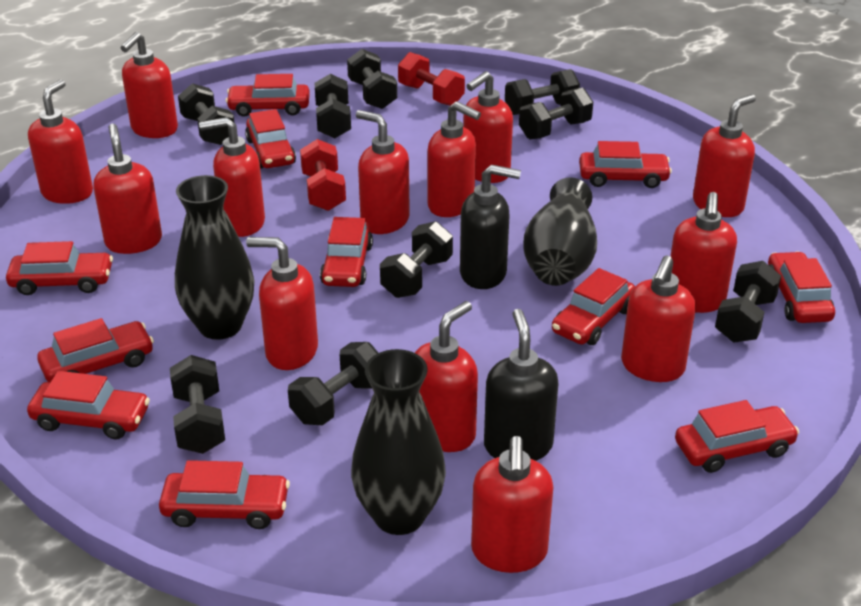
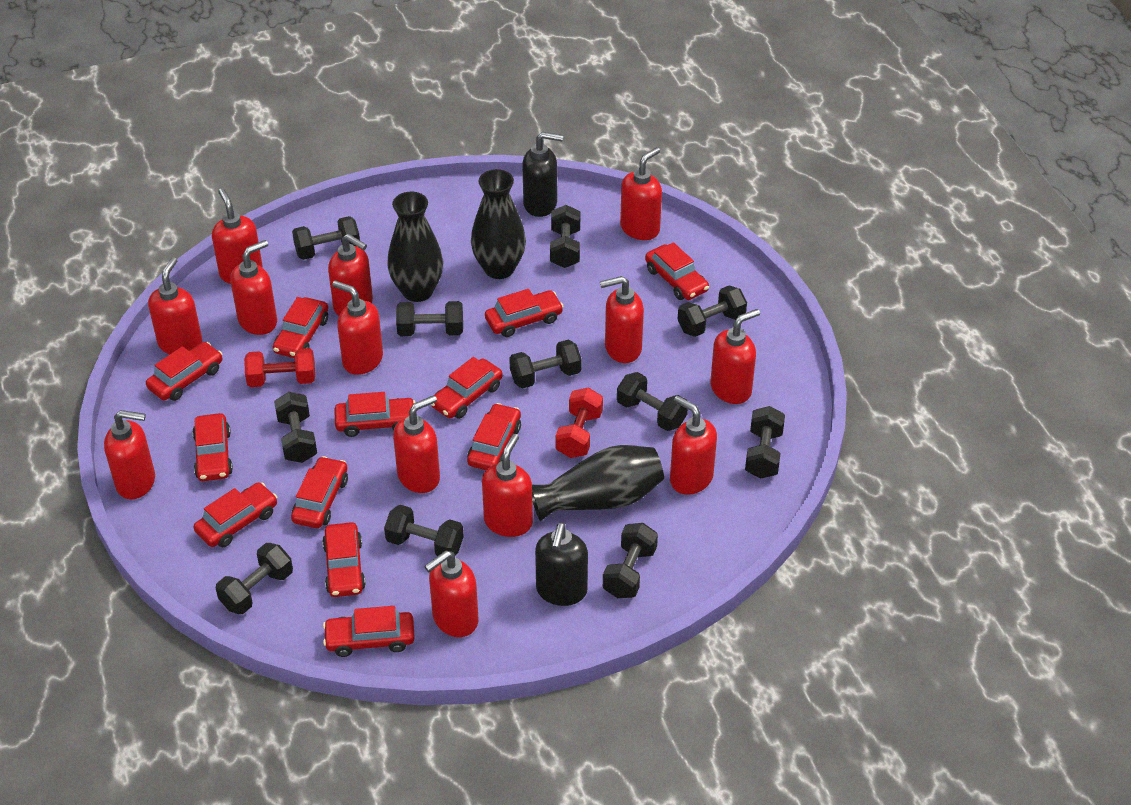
black dumbbell: 9 -> 11
red car: 11 -> 12

